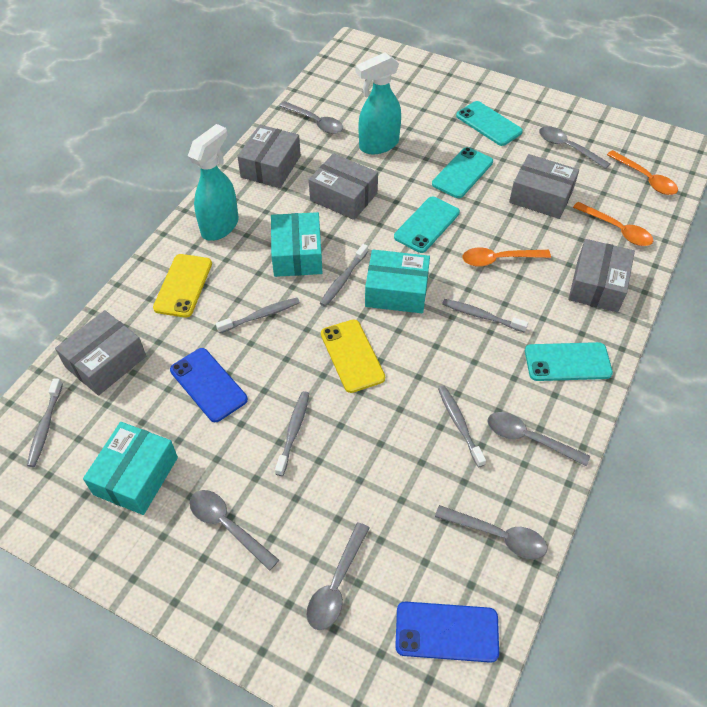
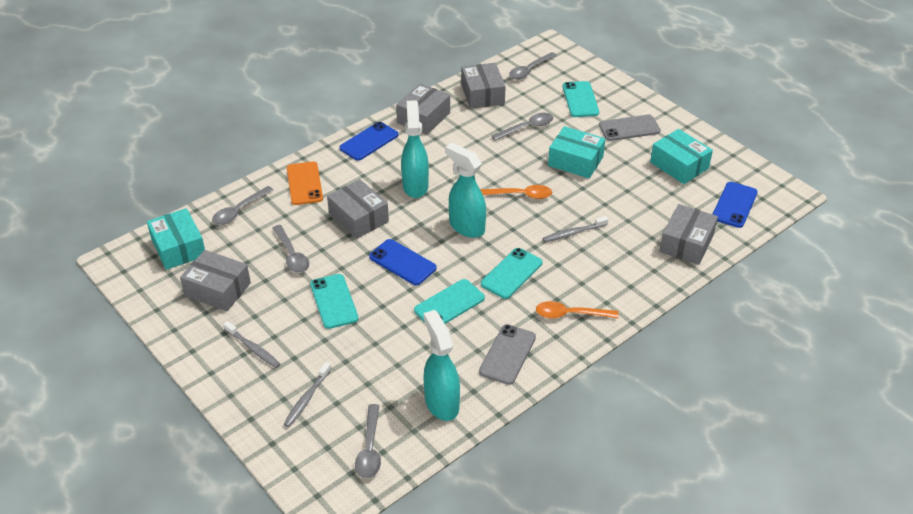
blue phone: 2 -> 3
grey phone: 0 -> 2
grey spoon: 6 -> 5
grey toothbrush: 6 -> 3
orange phone: 0 -> 1
orange spoon: 3 -> 2
turquoise spray bottle: 2 -> 3
yellow phone: 2 -> 0

